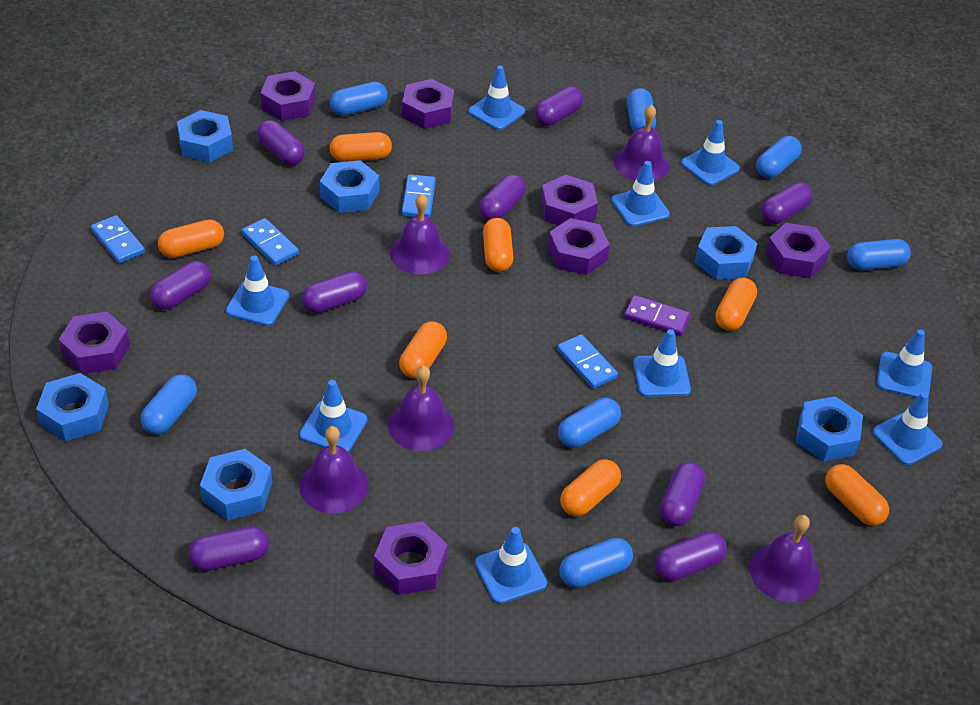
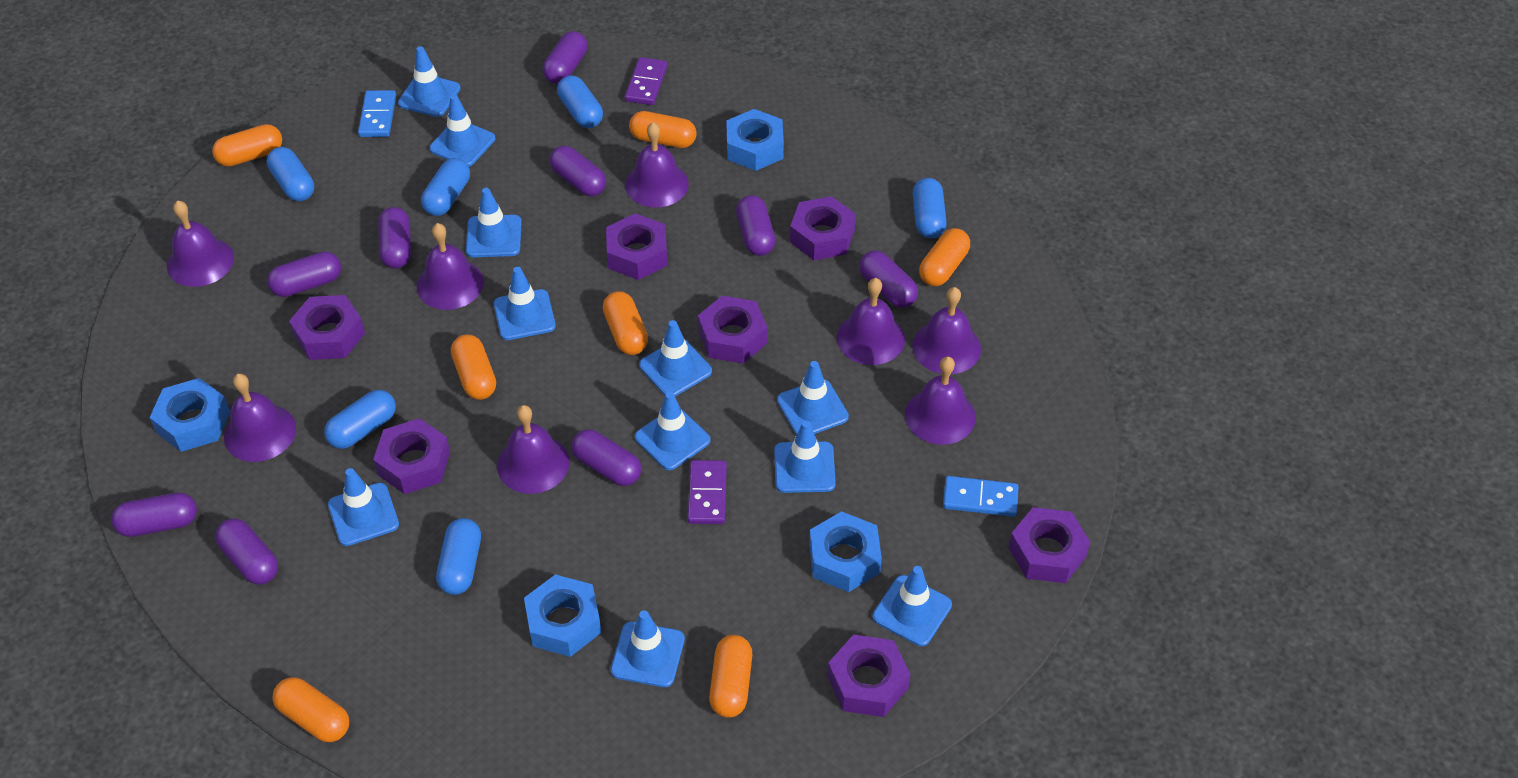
blue capsule: 7 -> 6
blue domino: 4 -> 2
blue nut: 6 -> 4
blue traffic cone: 9 -> 11
purple bell: 5 -> 8
purple domino: 1 -> 2

